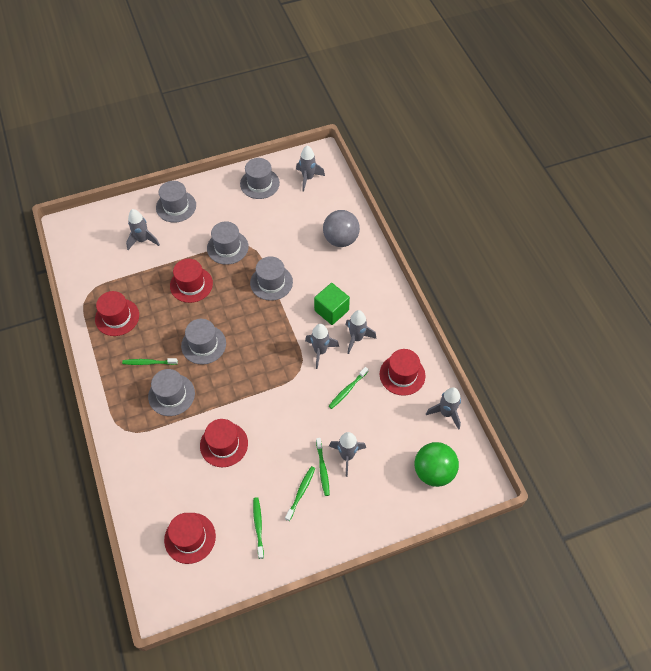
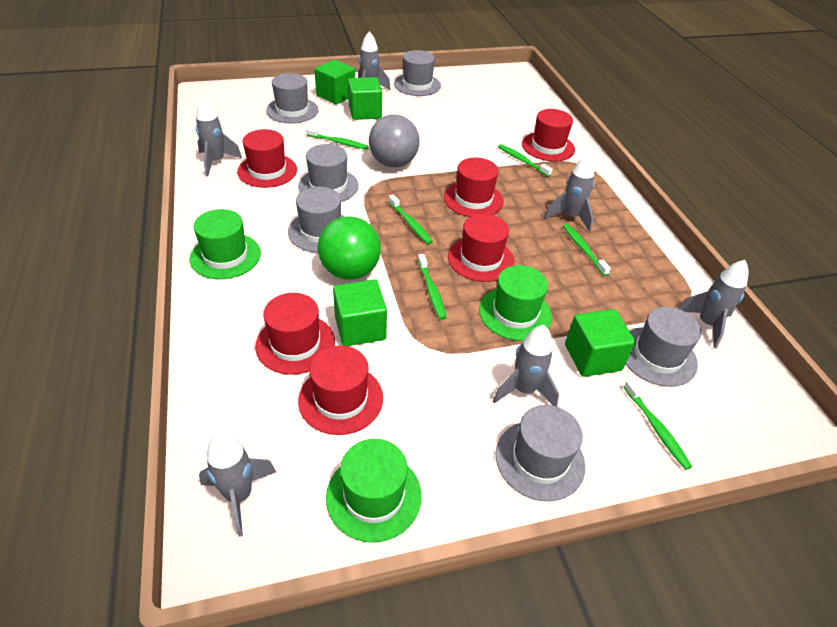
green cube: 1 -> 4
green hat: 0 -> 3
green toothbrush: 5 -> 6
red hat: 5 -> 6

